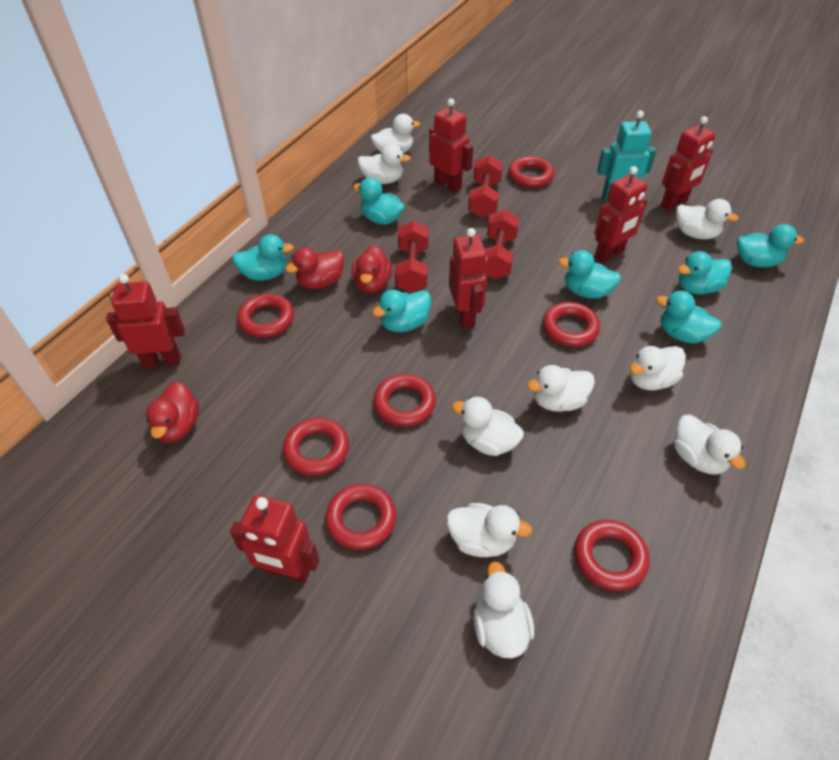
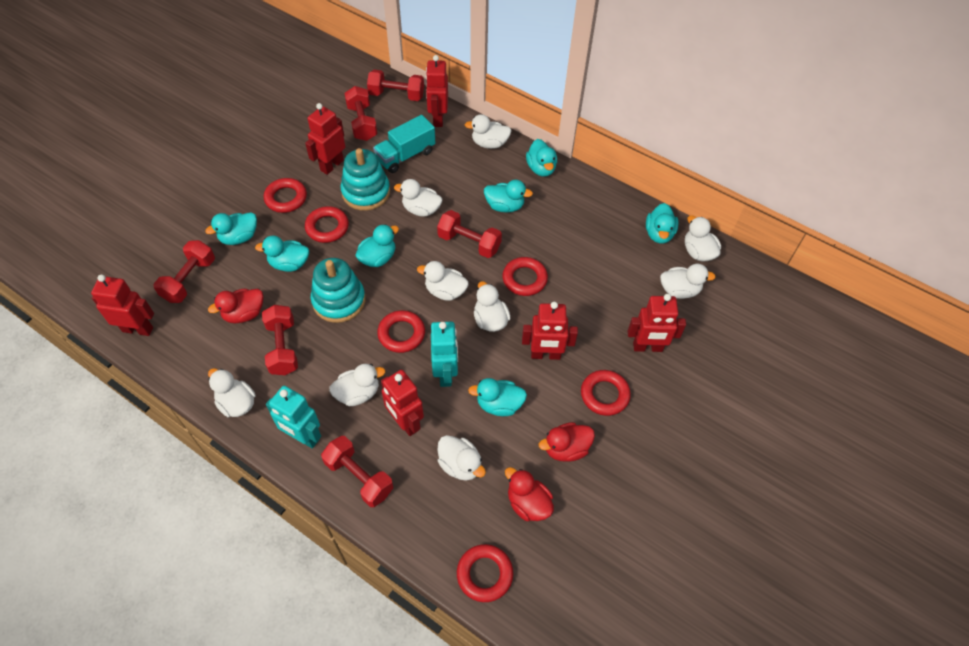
red dumbbell: 3 -> 6
red ring: 7 -> 6
turquoise robot: 1 -> 2
turquoise stacking toy: 0 -> 2
turquoise truck: 0 -> 1

